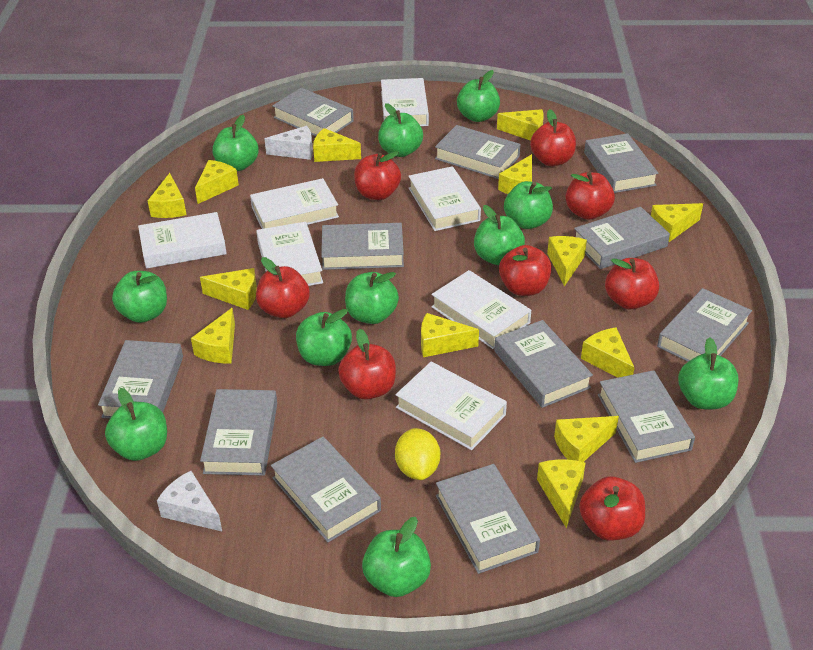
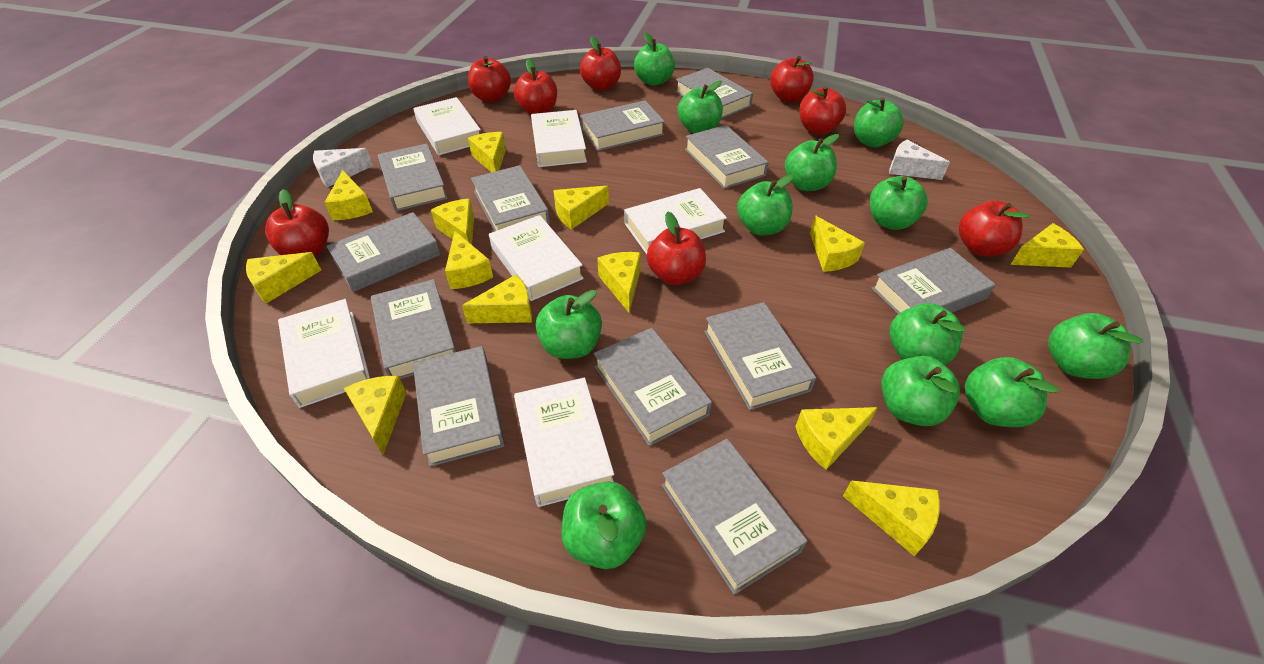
green apple: 11 -> 12
white book: 7 -> 6
yellow lemon: 1 -> 0

